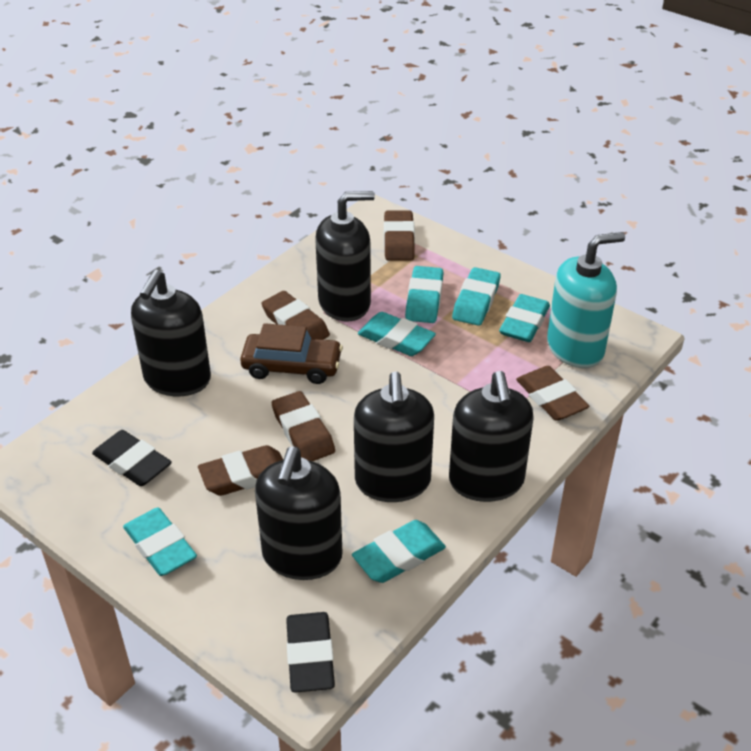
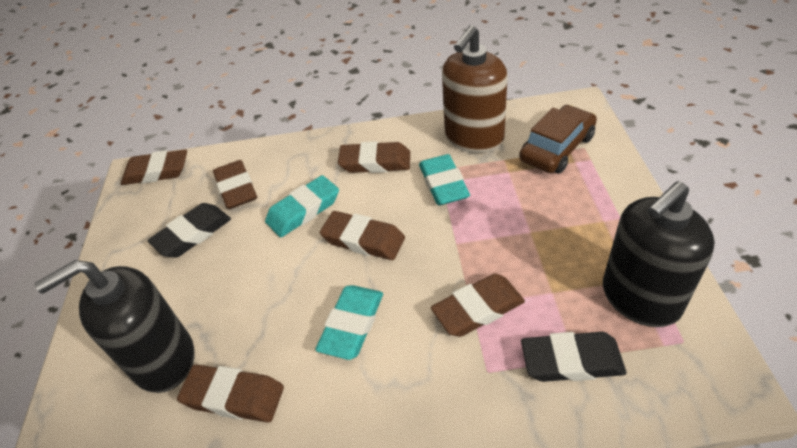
black soap dispenser: 5 -> 2
brown eraser: 5 -> 6
brown soap dispenser: 0 -> 1
turquoise eraser: 6 -> 3
turquoise soap dispenser: 1 -> 0

